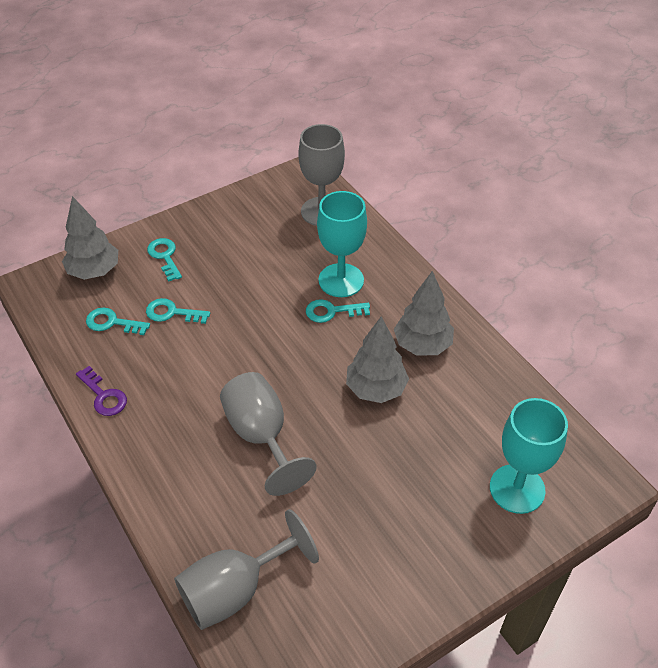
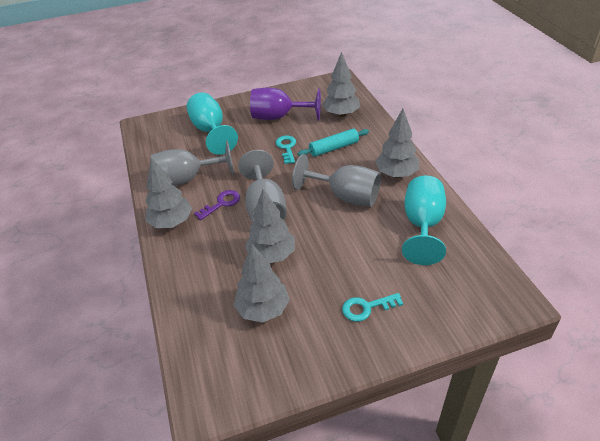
grey tree: 3 -> 5
purple goblet: 0 -> 1
turquoise key: 4 -> 2
turquoise rolling pin: 0 -> 1

